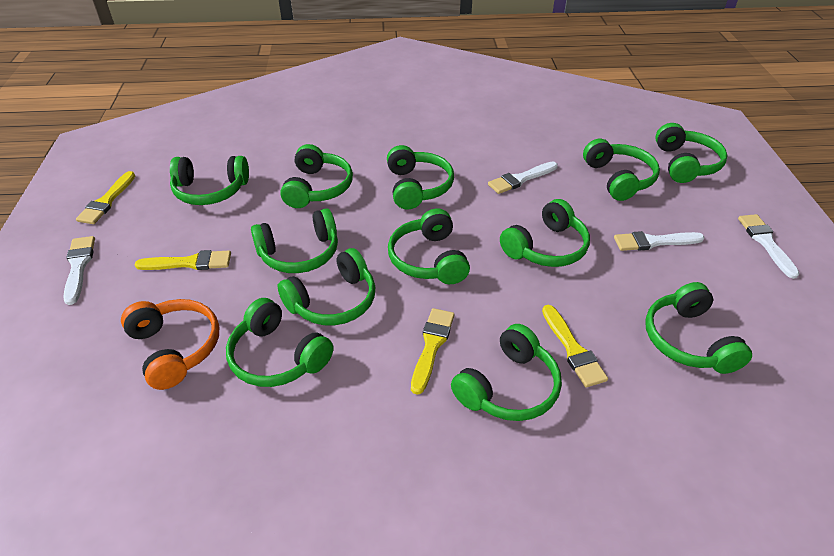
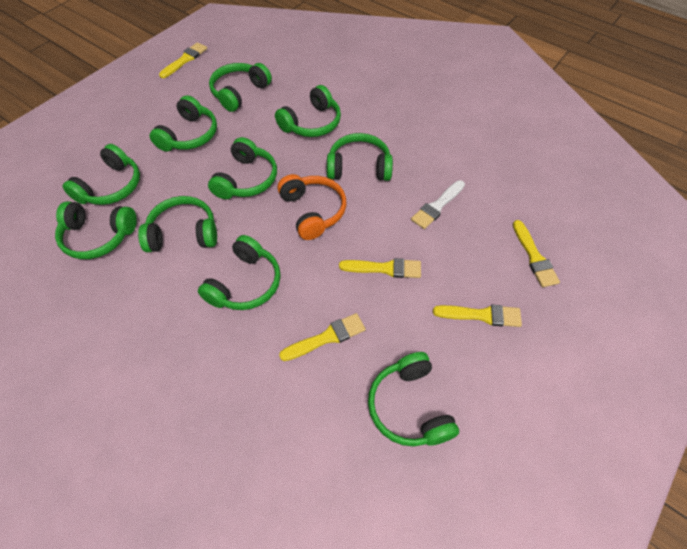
green headphones: 12 -> 10
white brush: 4 -> 1
yellow brush: 4 -> 5

